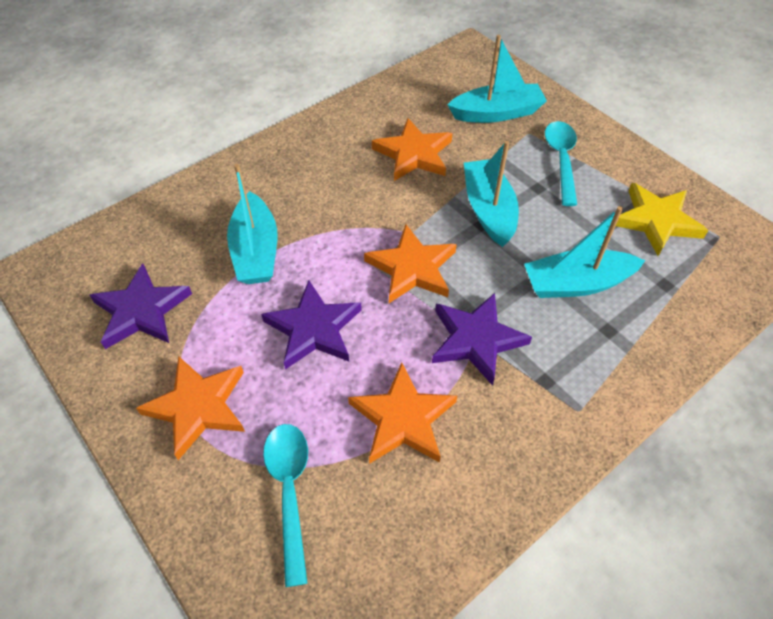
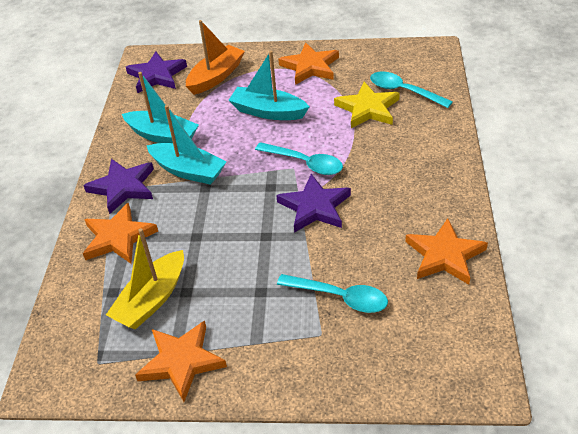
orange boat: 0 -> 1
turquoise boat: 4 -> 3
turquoise spoon: 2 -> 3
yellow boat: 0 -> 1

